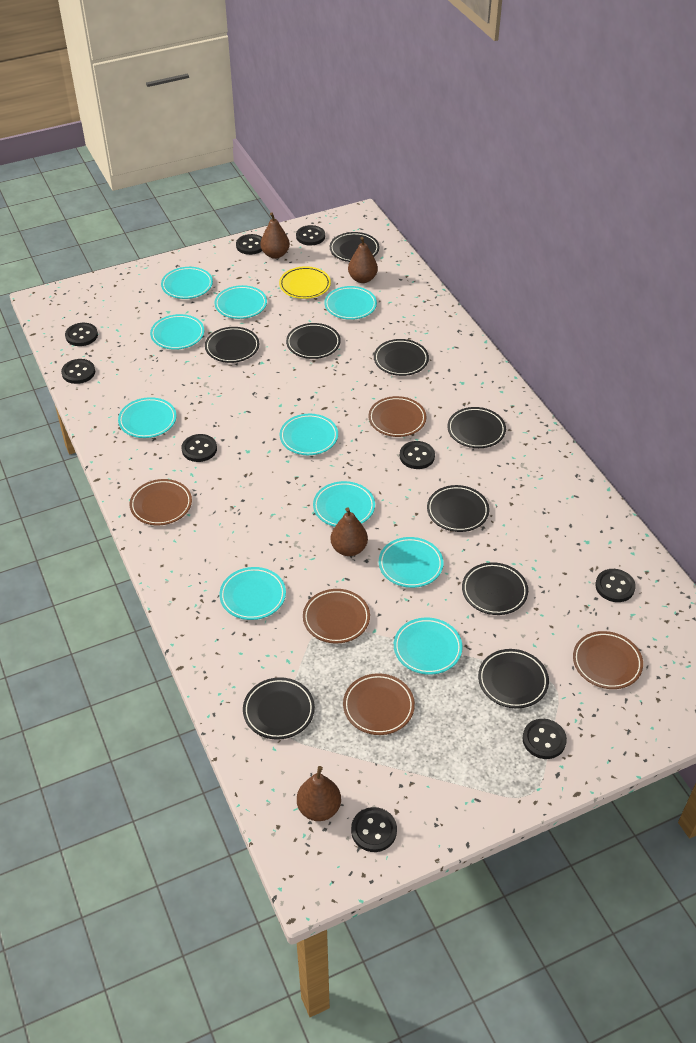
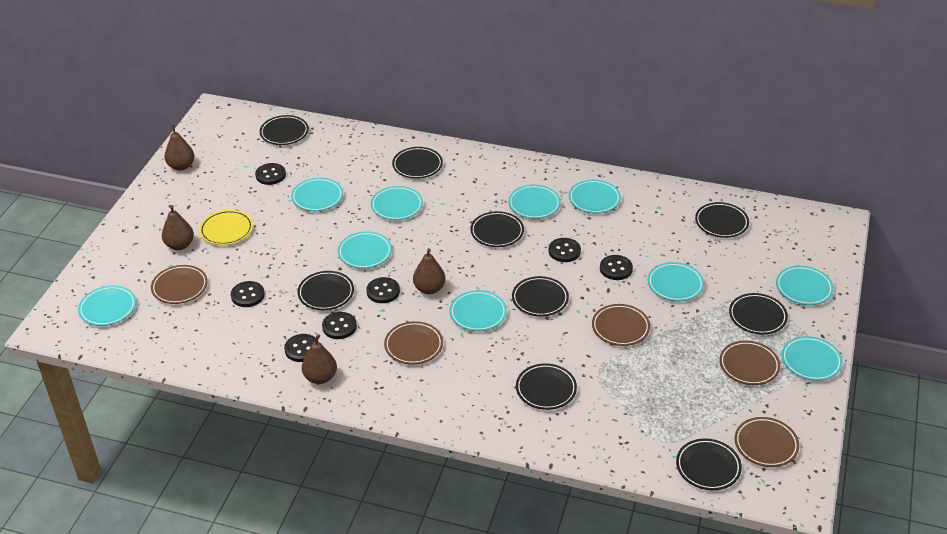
black button: 9 -> 7

